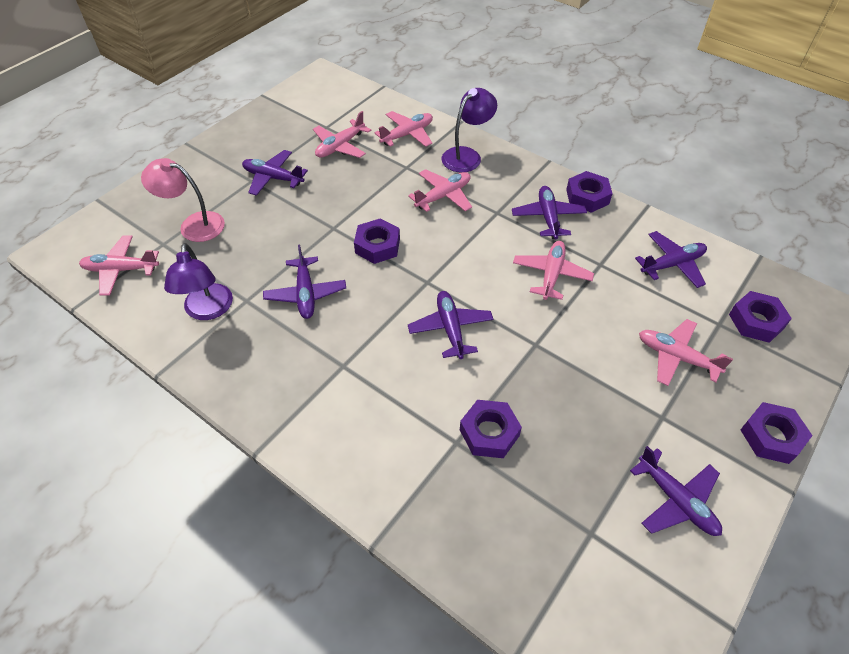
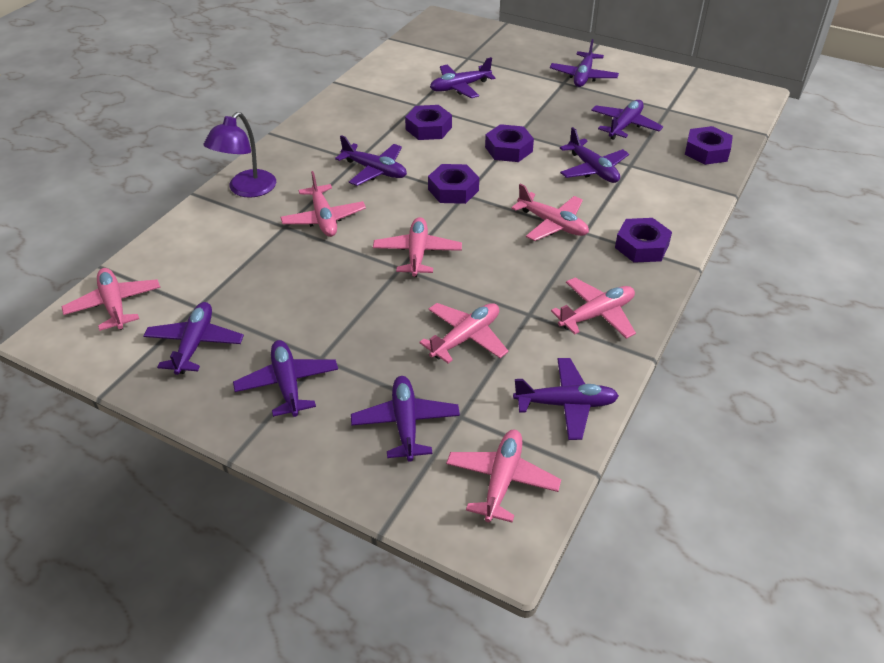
pink lamp: 1 -> 0
pink plane: 6 -> 7
purple lamp: 2 -> 1
purple plane: 6 -> 9

